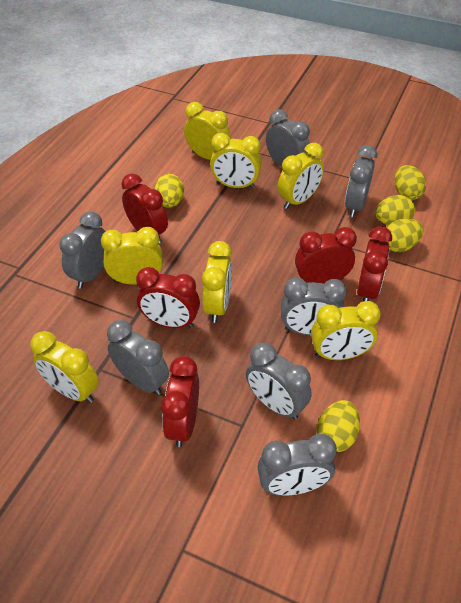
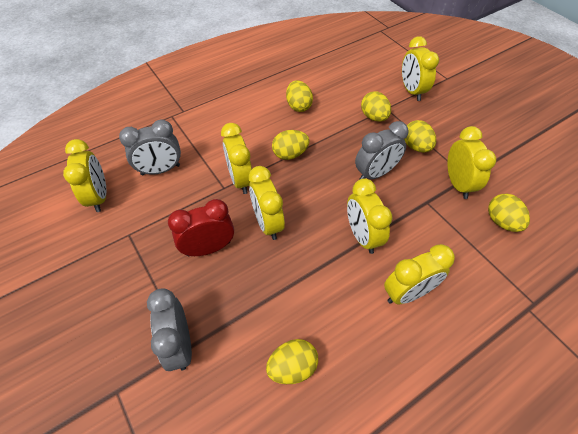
grey clock: 7 -> 3
red clock: 5 -> 1
yellow egg: 5 -> 6

